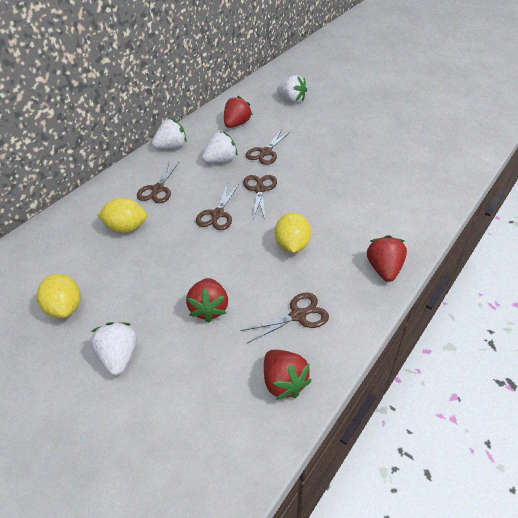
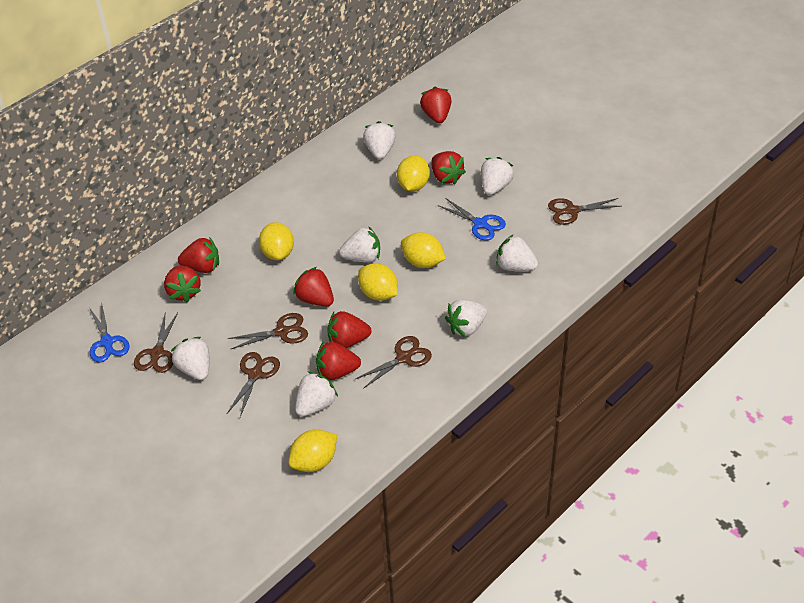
blue scissors: 0 -> 2
red strawberry: 4 -> 7
white strawberry: 4 -> 7
yellow lemon: 3 -> 5

